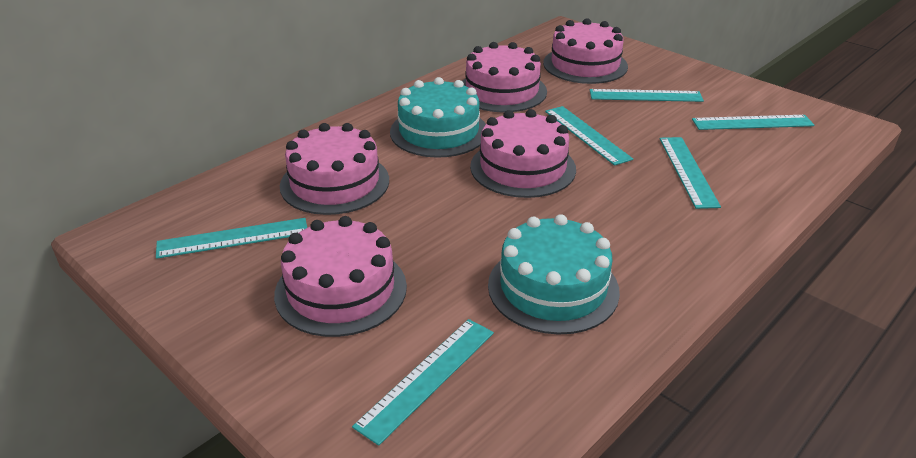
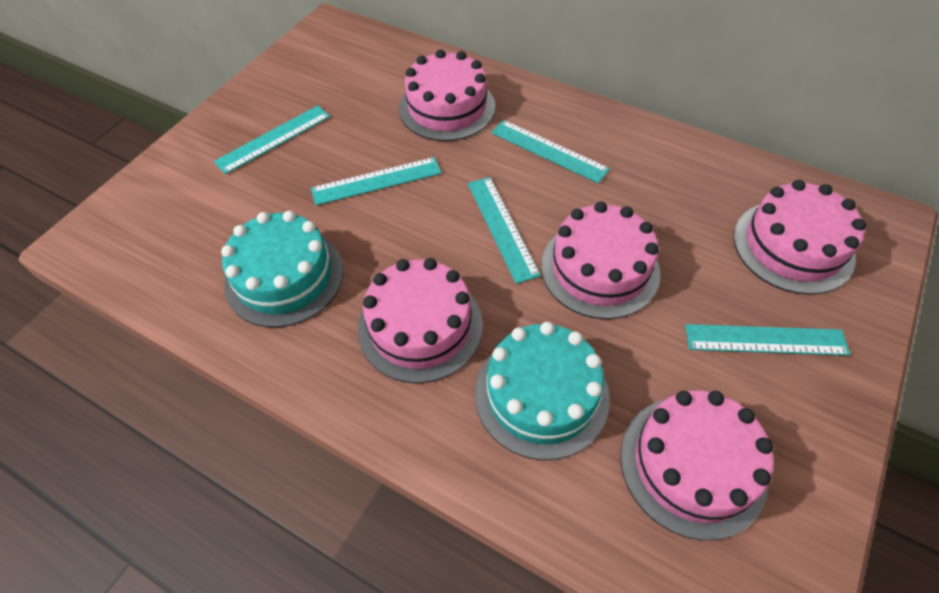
turquoise ruler: 6 -> 5

